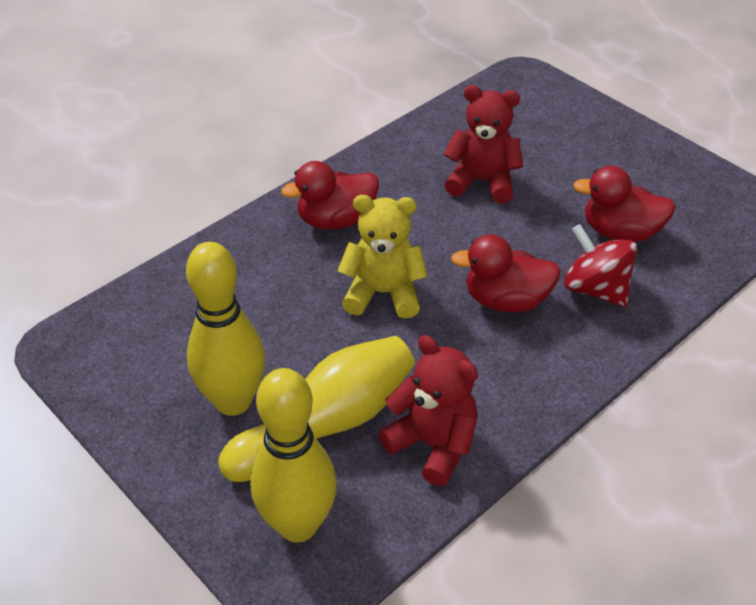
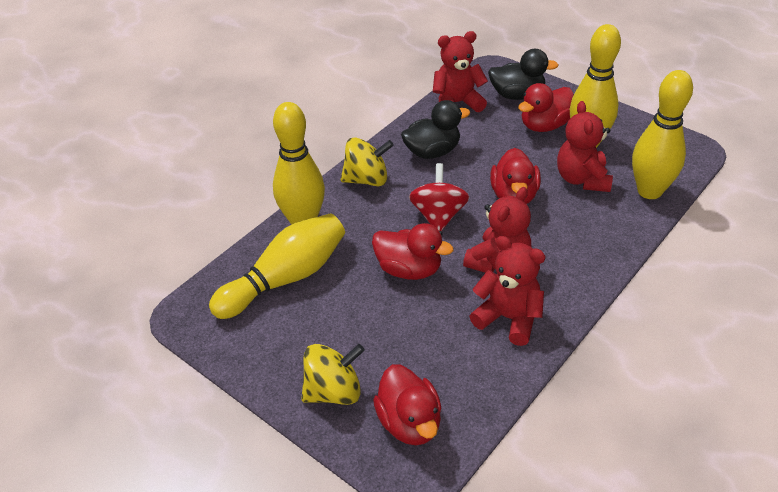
black duck: 0 -> 2
red duck: 3 -> 4
red teddy bear: 2 -> 4
yellow bowling pin: 3 -> 4
yellow spinning top: 0 -> 2
yellow teddy bear: 1 -> 0

